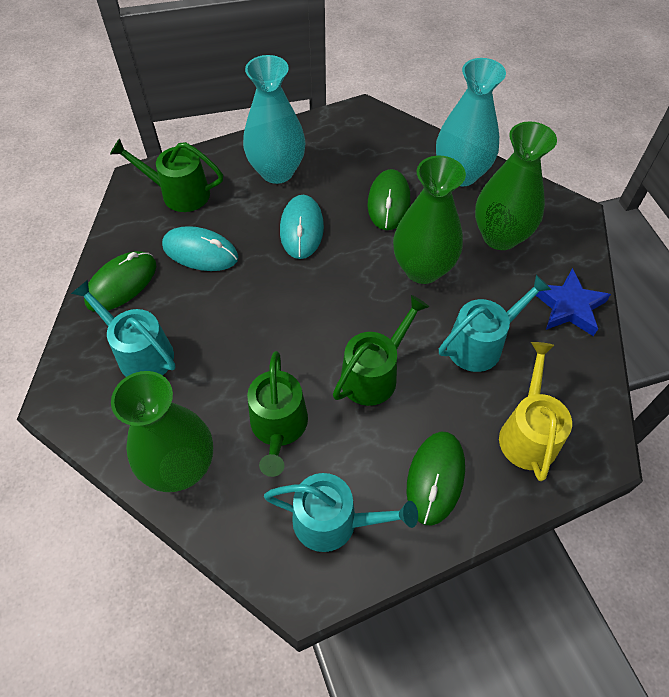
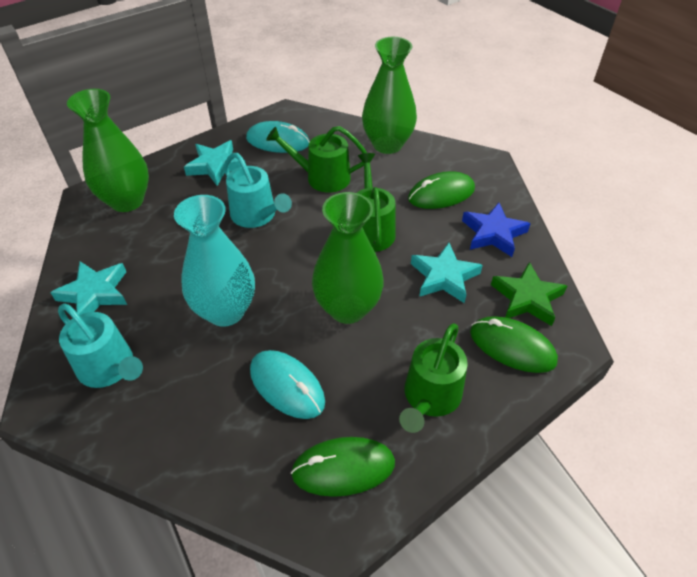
green star: 0 -> 1
turquoise star: 0 -> 3
turquoise vase: 2 -> 1
turquoise watering can: 3 -> 2
yellow watering can: 1 -> 0

